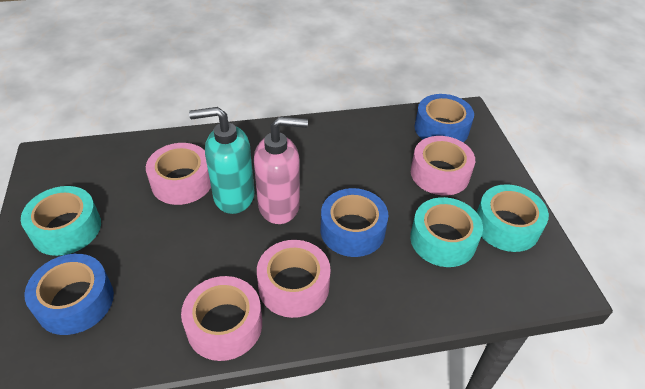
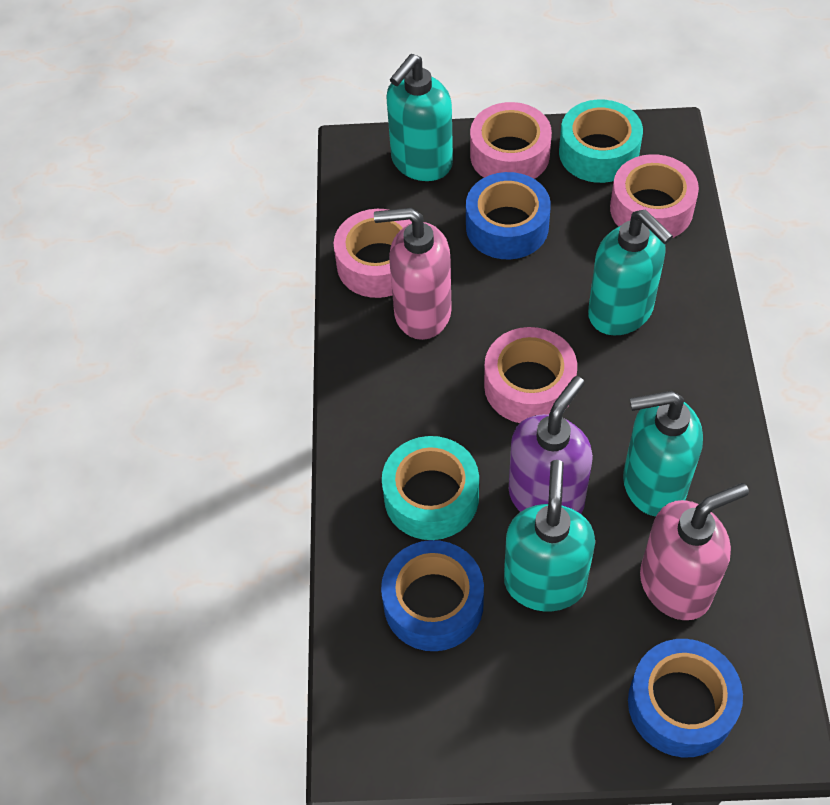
pink soap dispenser: 1 -> 2
purple soap dispenser: 0 -> 1
turquoise soap dispenser: 1 -> 4
turquoise tape: 3 -> 2

